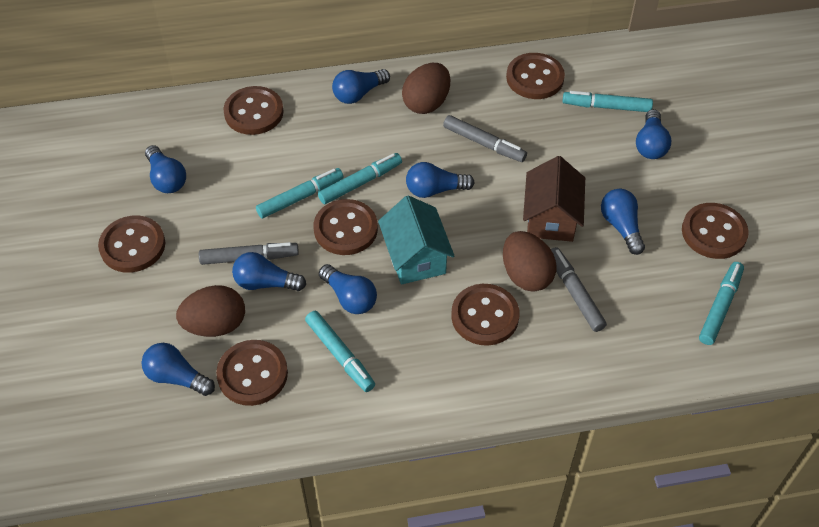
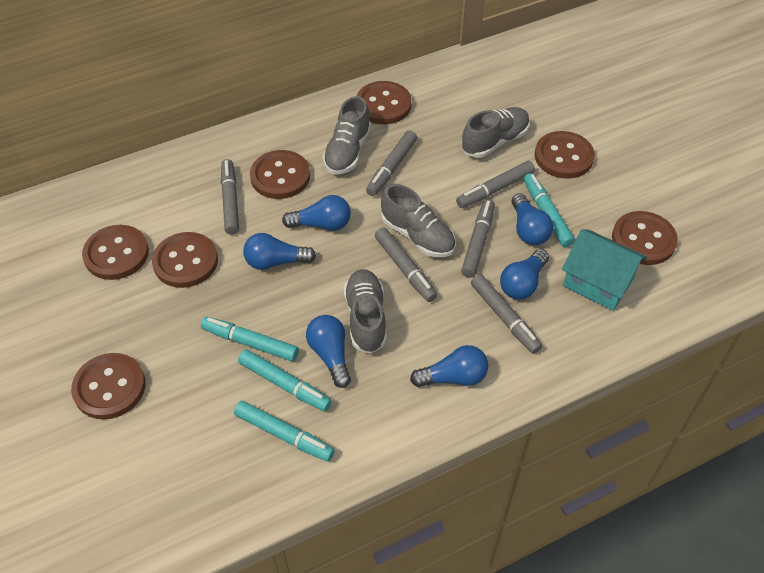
blue light bulb: 8 -> 6
brown egg: 3 -> 0
brown house: 1 -> 0
grey marker: 3 -> 6
grey shoe: 0 -> 4
turquoise marker: 5 -> 4

